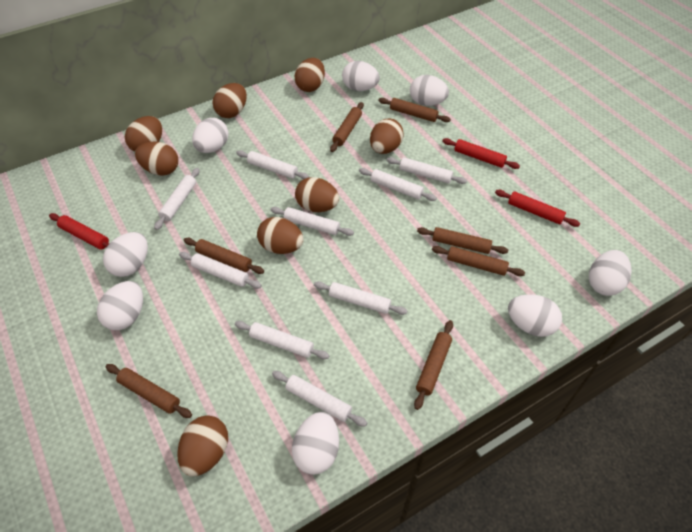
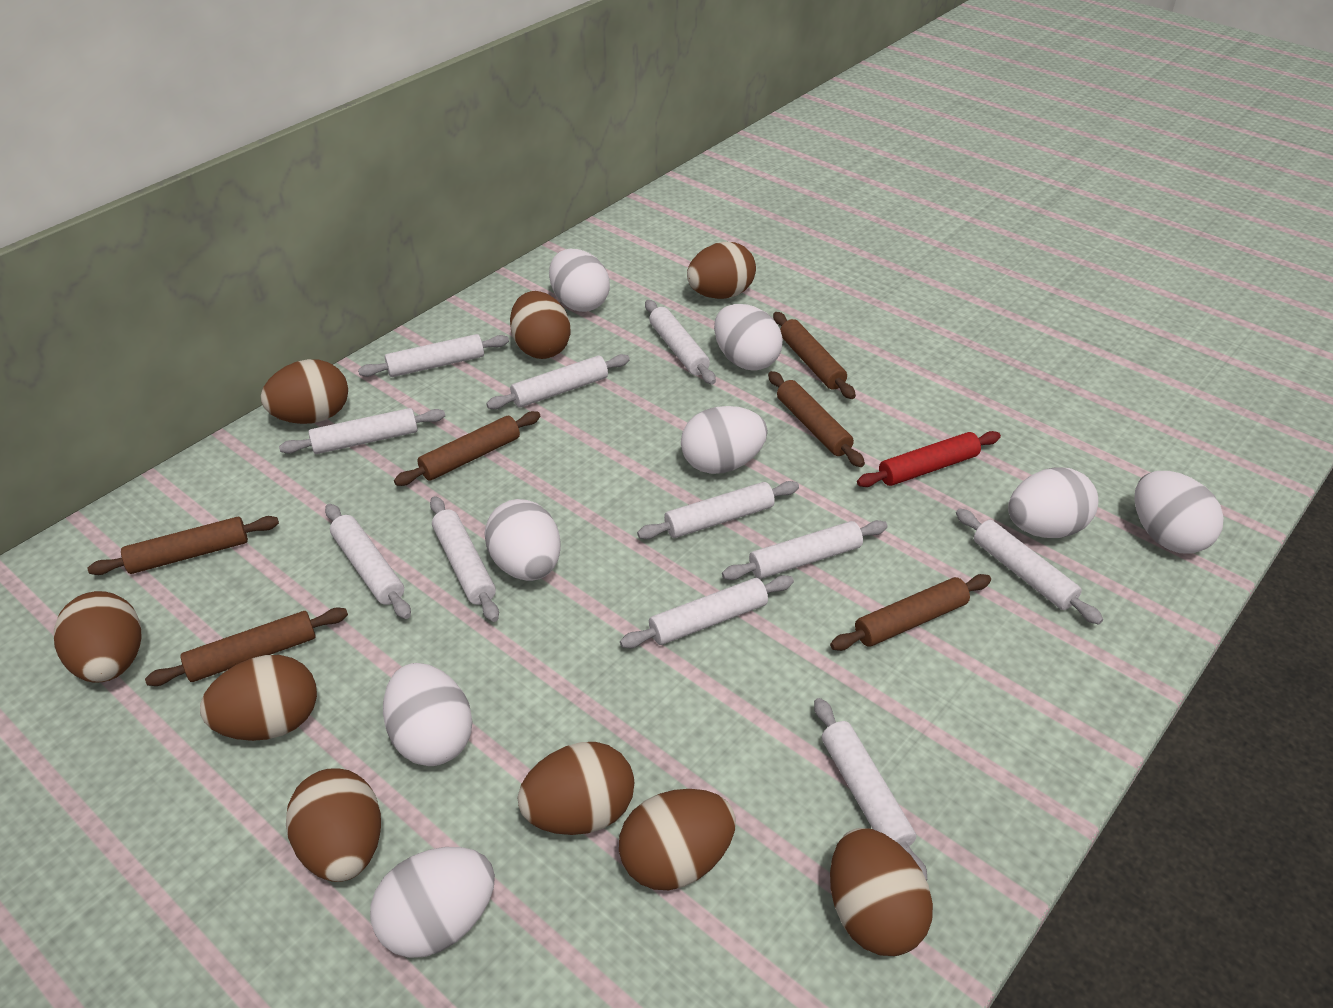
brown egg: 8 -> 9
brown rolling pin: 7 -> 6
red rolling pin: 3 -> 1
white rolling pin: 9 -> 11

